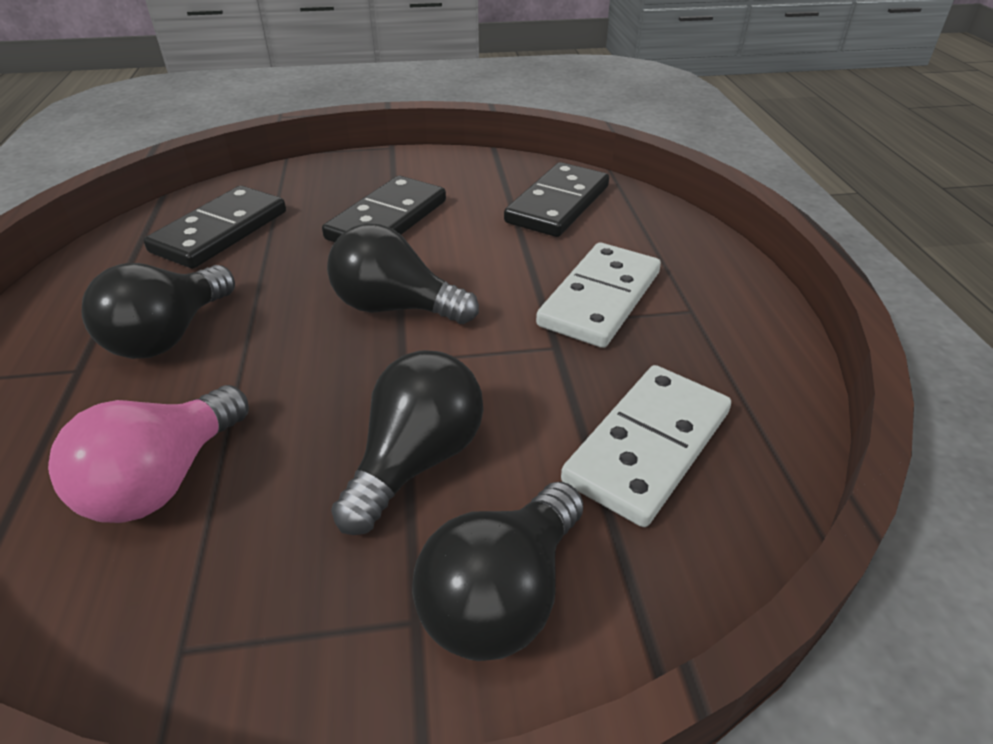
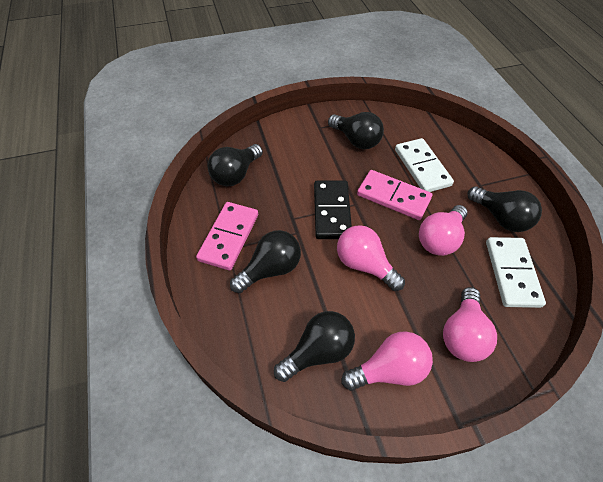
black domino: 3 -> 1
black light bulb: 4 -> 5
pink domino: 0 -> 2
pink light bulb: 1 -> 4

